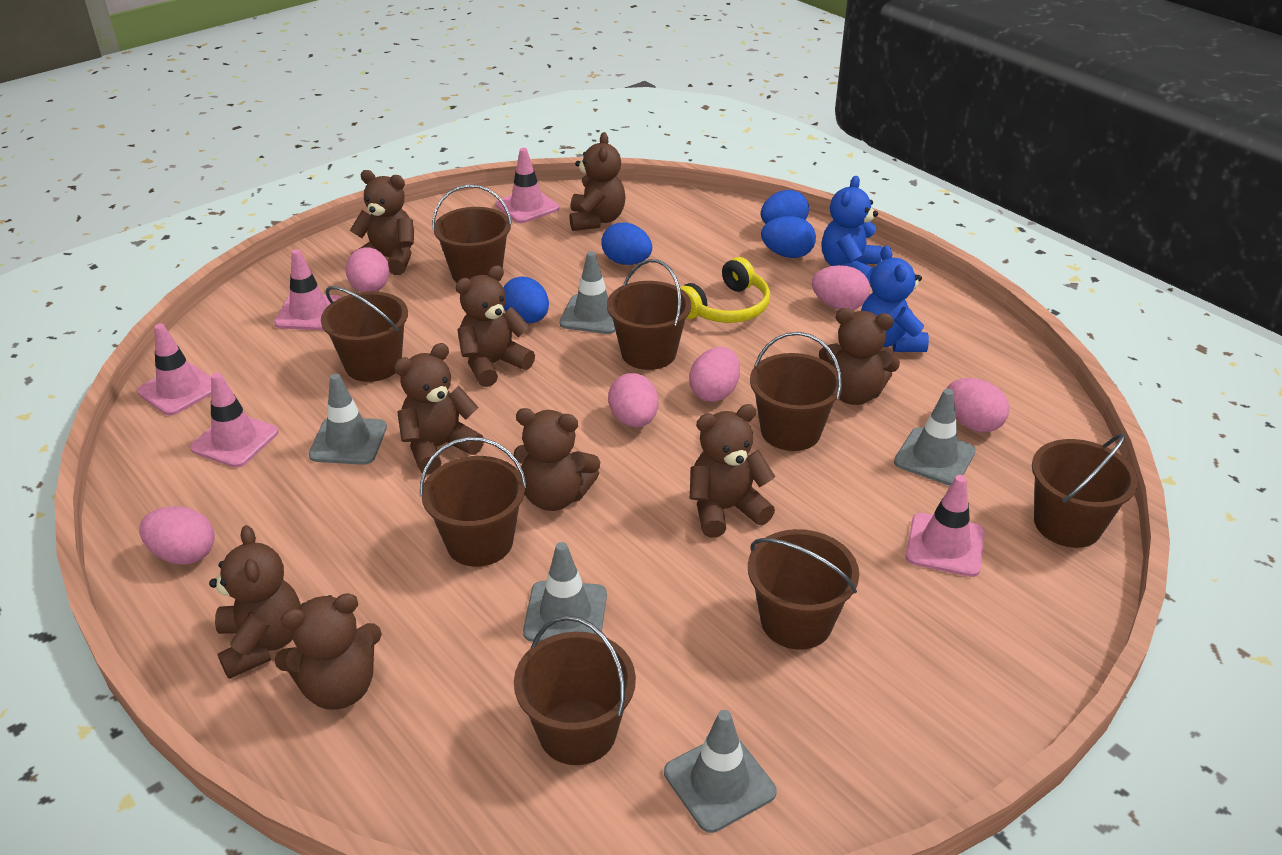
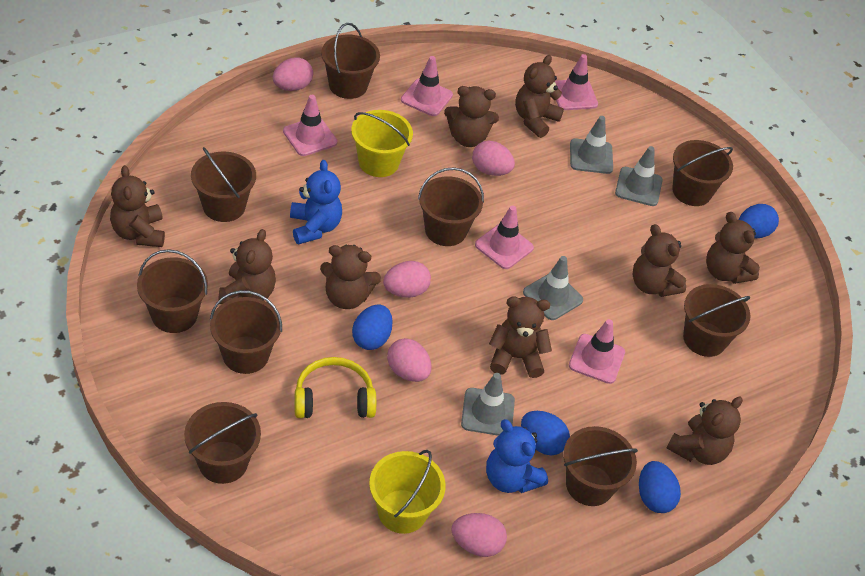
brown bucket: 8 -> 9
grey traffic cone: 5 -> 4
pink egg: 6 -> 5
yellow bucket: 0 -> 2

